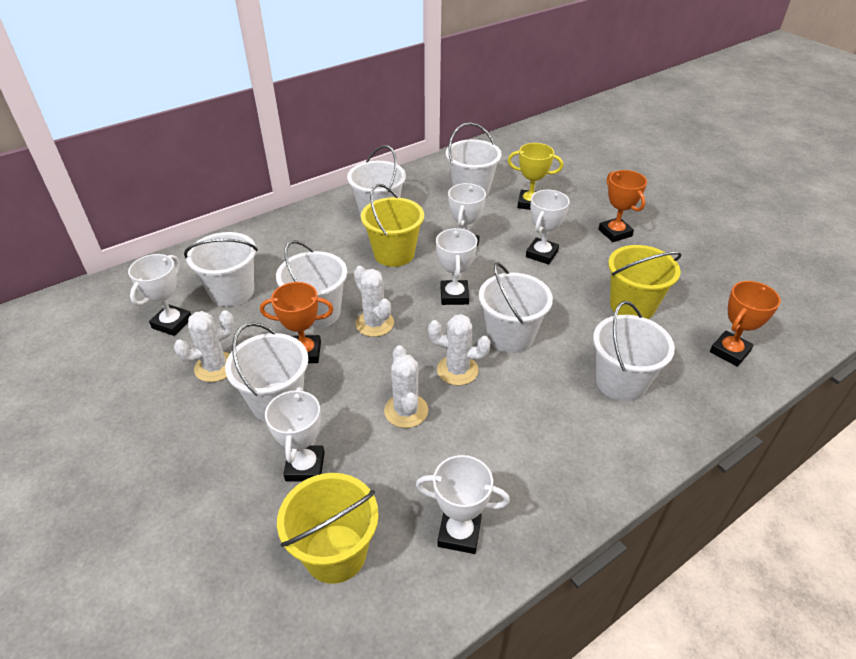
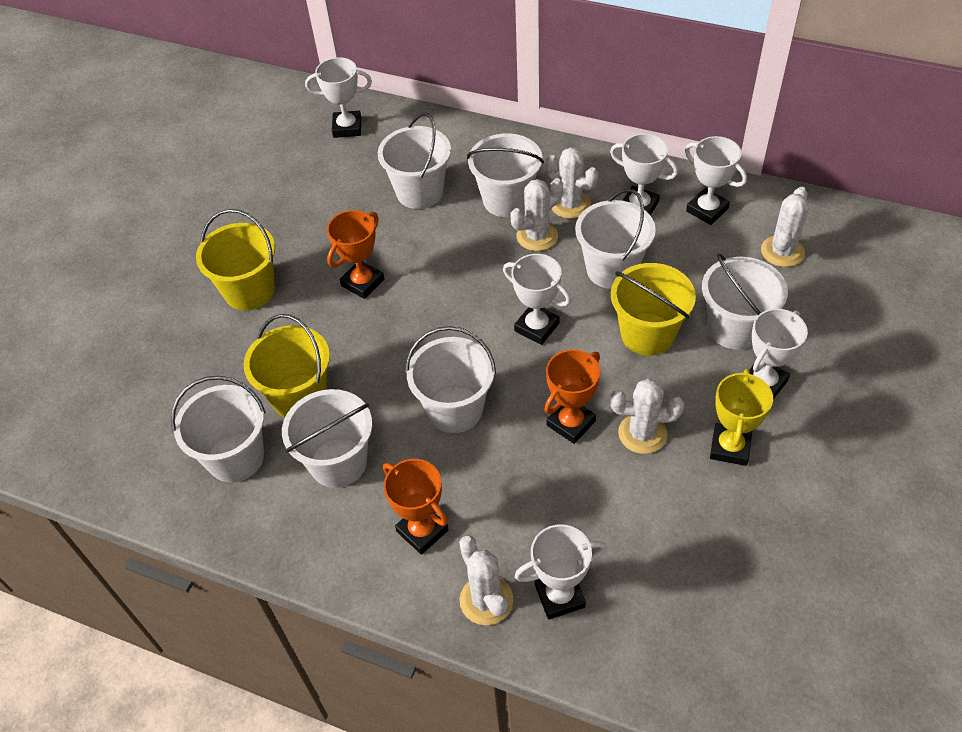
white cactus: 4 -> 5

